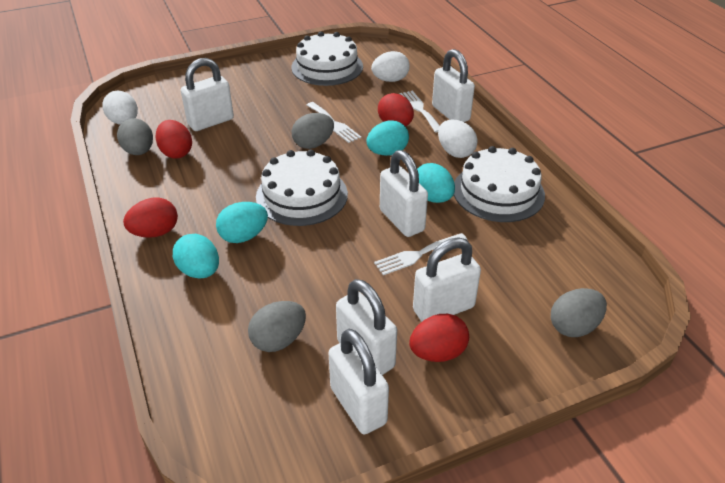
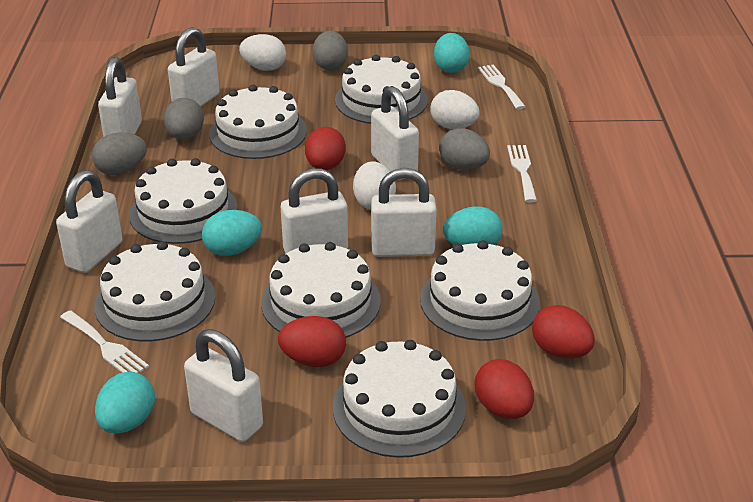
white cake: 3 -> 7
white padlock: 6 -> 7

